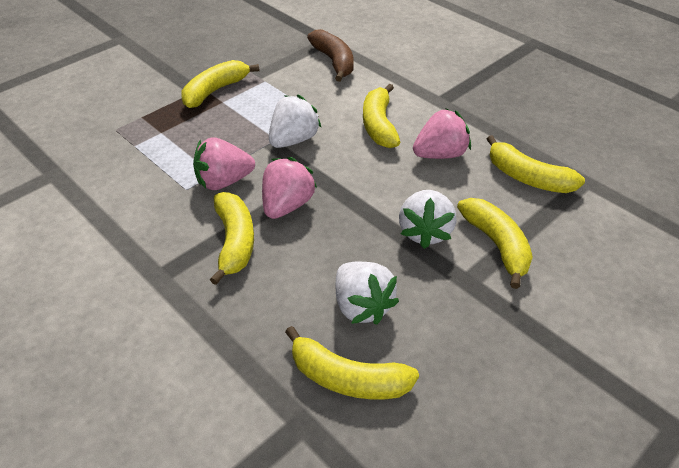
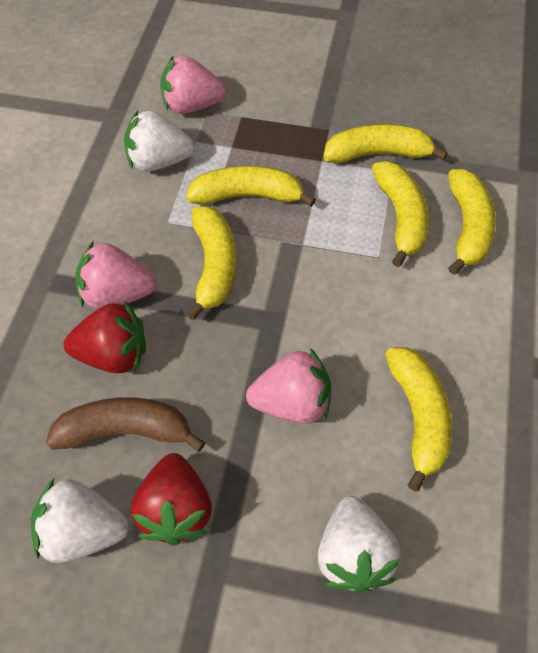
red strawberry: 0 -> 2

